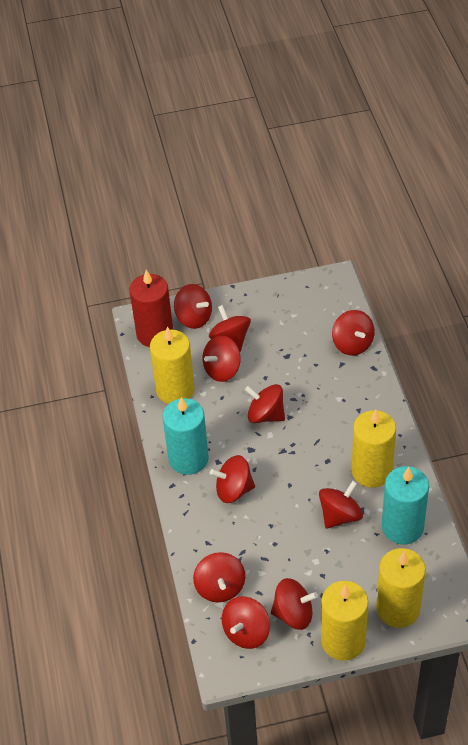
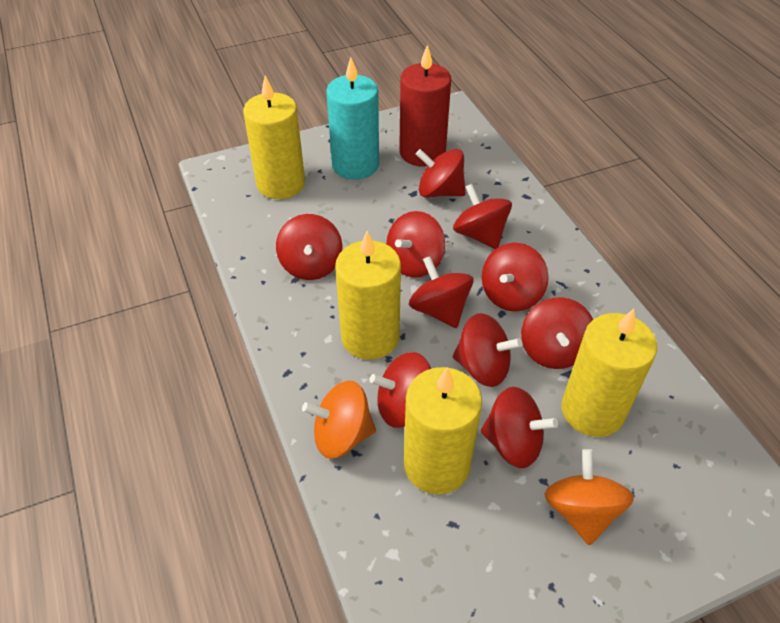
orange spinning top: 0 -> 2
turquoise candle: 2 -> 1

